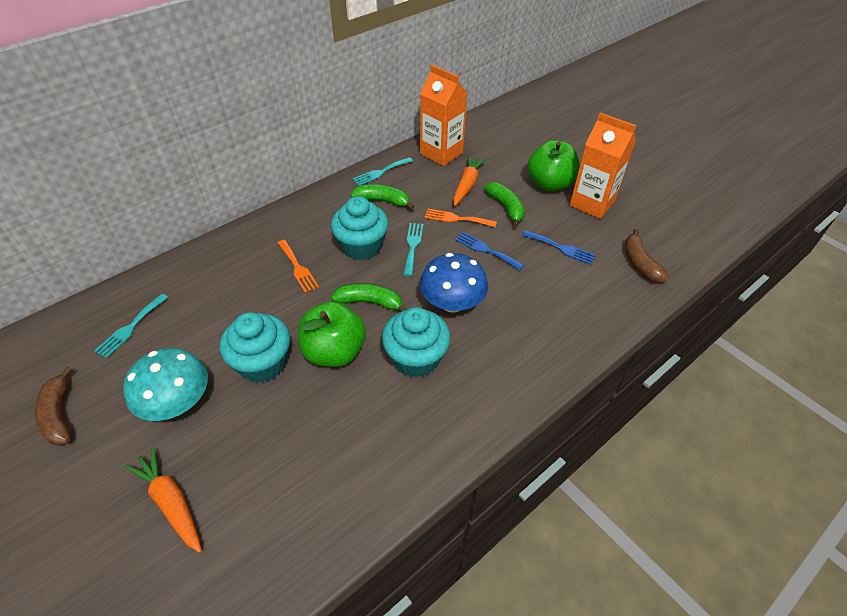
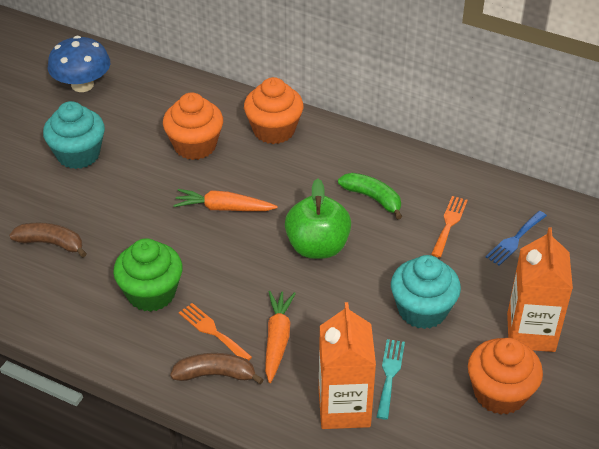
blue fork: 2 -> 1
green apple: 2 -> 1
green banana: 3 -> 1
green cupcake: 0 -> 1
orange cupcake: 0 -> 3
turquoise cupcake: 3 -> 2
turquoise fork: 3 -> 1
turquoise mushroom: 1 -> 0

